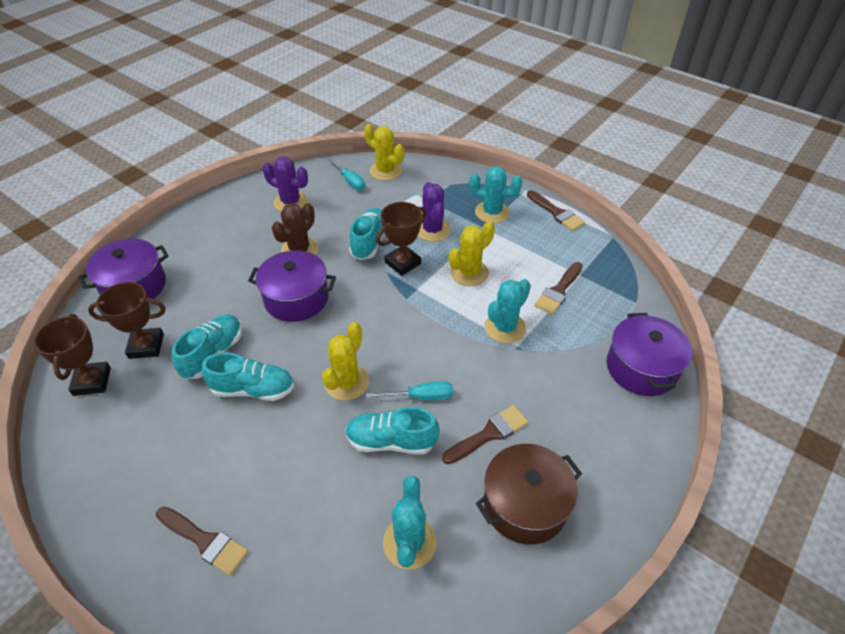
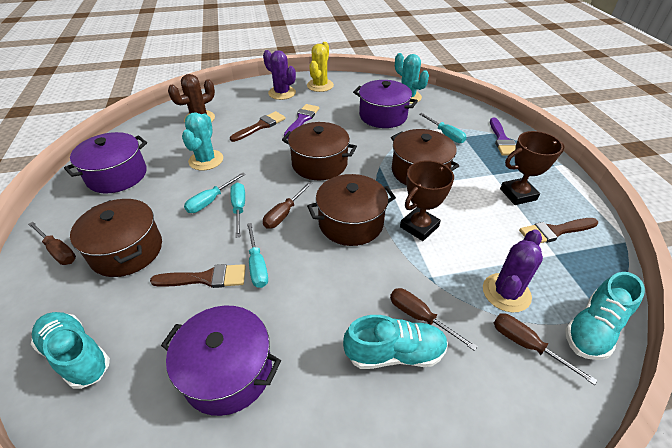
brown brush: 4 -> 3
brown pot: 1 -> 4
brown screwdriver: 0 -> 4
brown trophy: 3 -> 2
purple brush: 0 -> 2
turquoise cactus: 3 -> 2
turquoise screwdriver: 2 -> 4
turquoise shoe: 4 -> 3
yellow cactus: 3 -> 1

